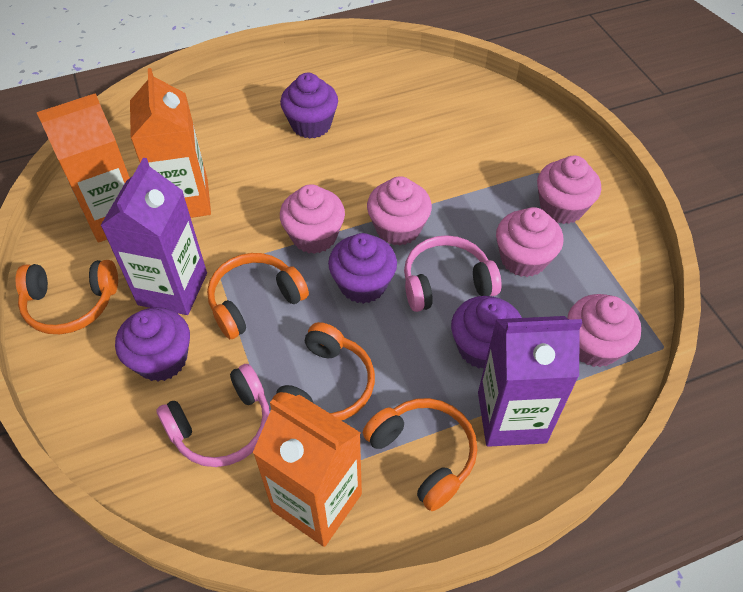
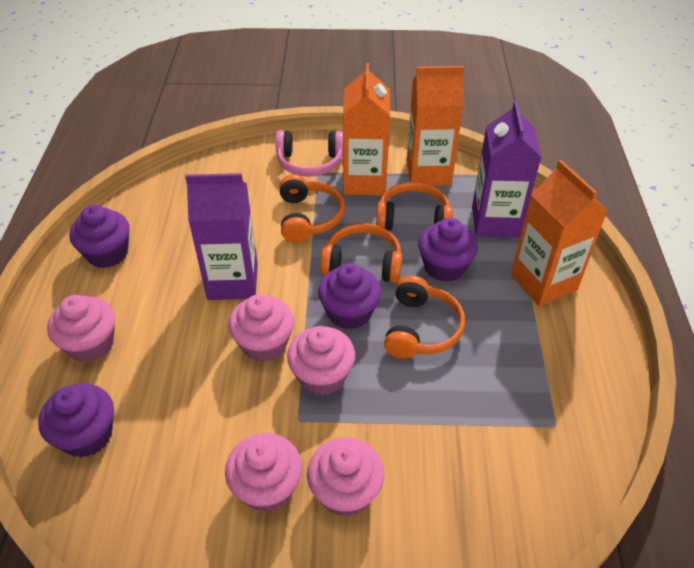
pink headphones: 2 -> 1

